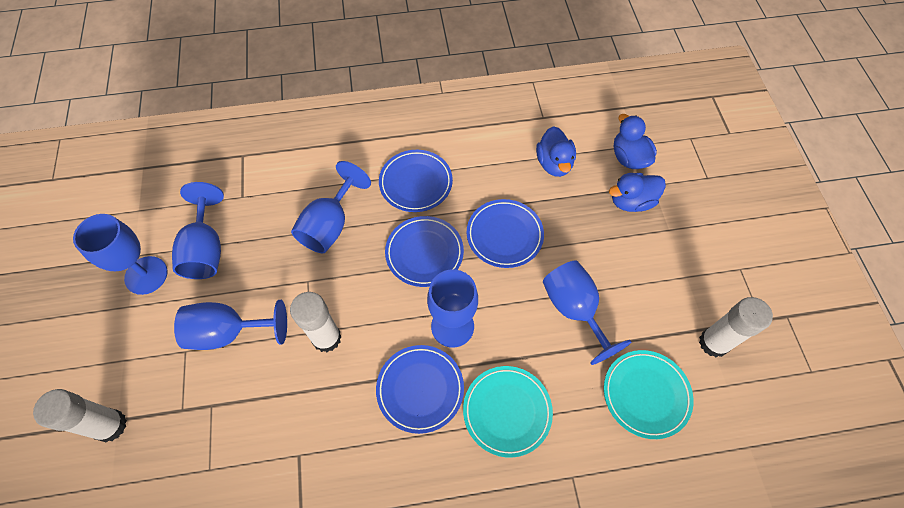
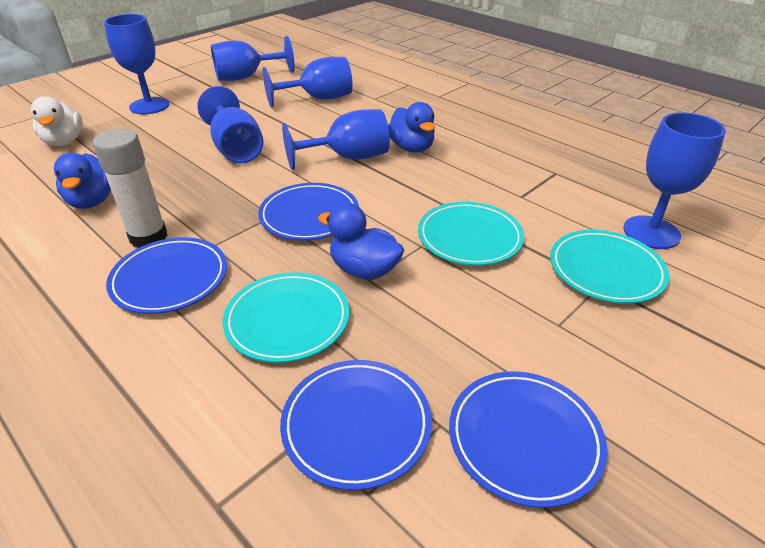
turquoise plate: 2 -> 3
white duck: 0 -> 1
white glue stick: 3 -> 1

